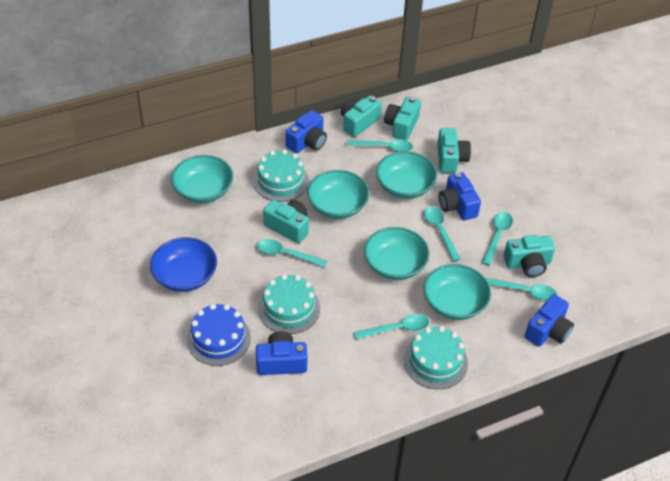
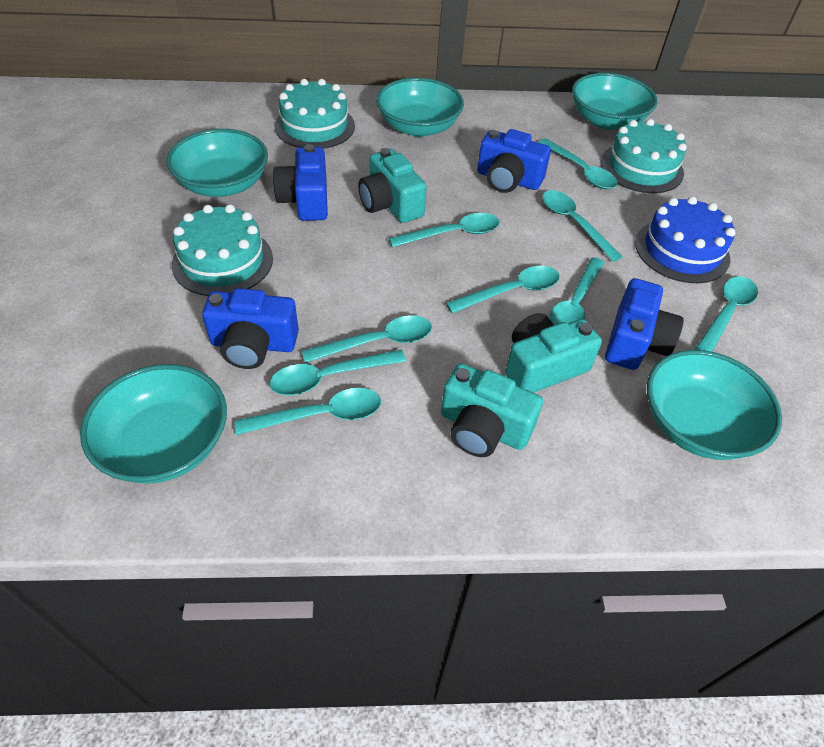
blue bowl: 1 -> 0
turquoise camera: 5 -> 3
turquoise spoon: 6 -> 9

